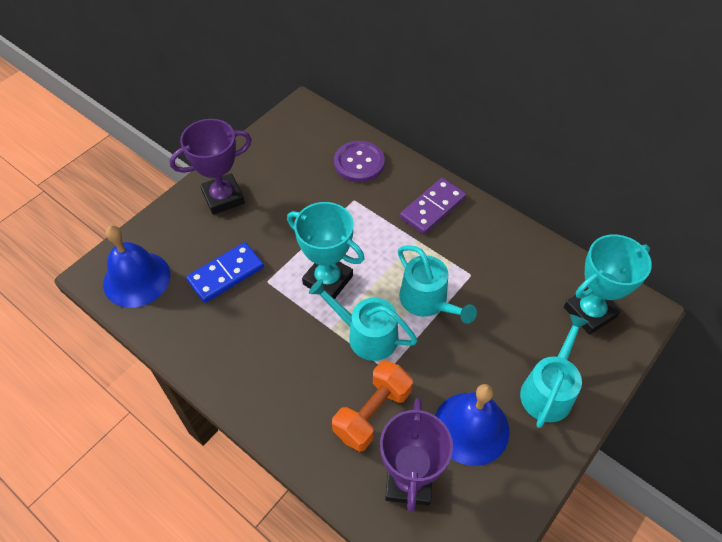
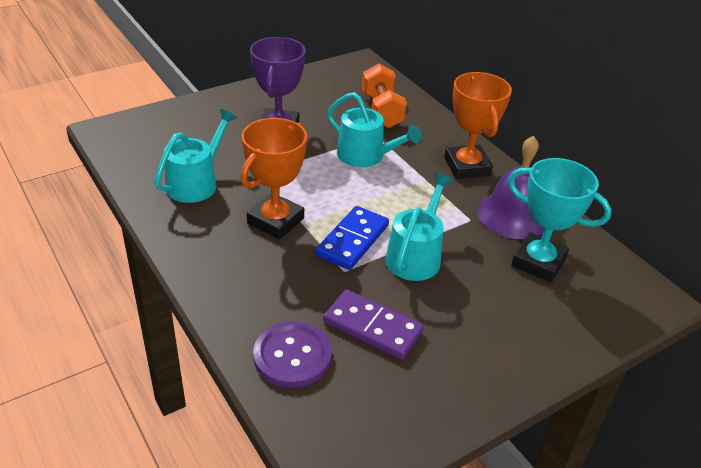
blue bell: 2 -> 0
orange trophy: 0 -> 2
purple bell: 0 -> 1
purple trophy: 2 -> 1
turquoise trophy: 2 -> 1

